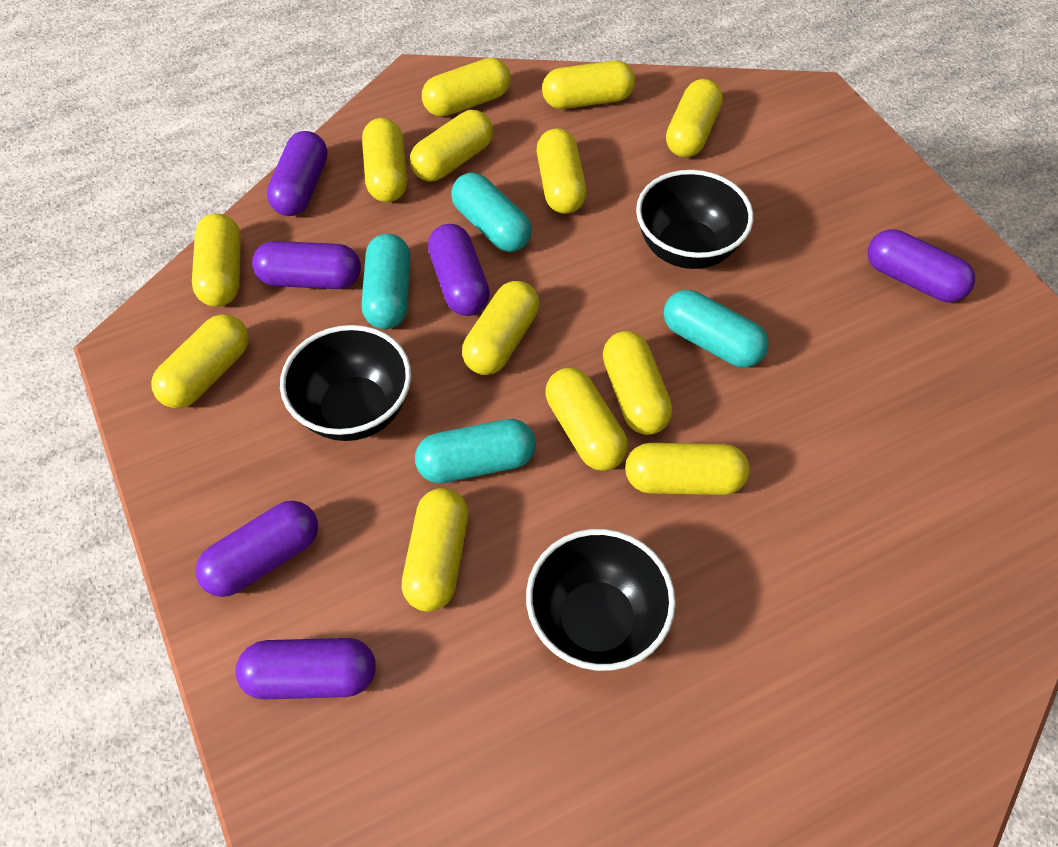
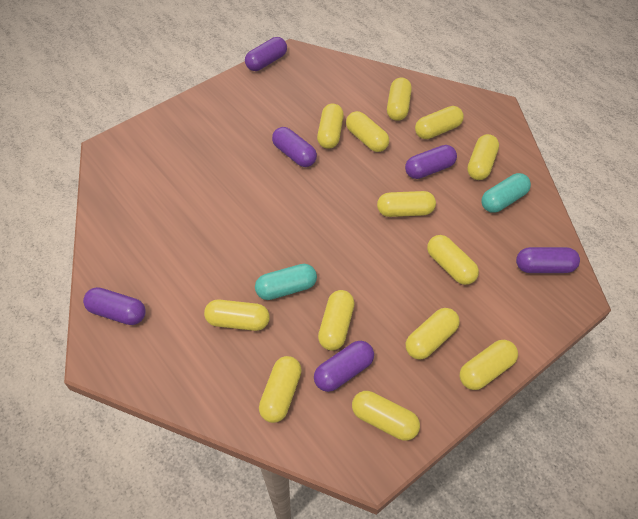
black bowl: 3 -> 0
turquoise capsule: 4 -> 2

